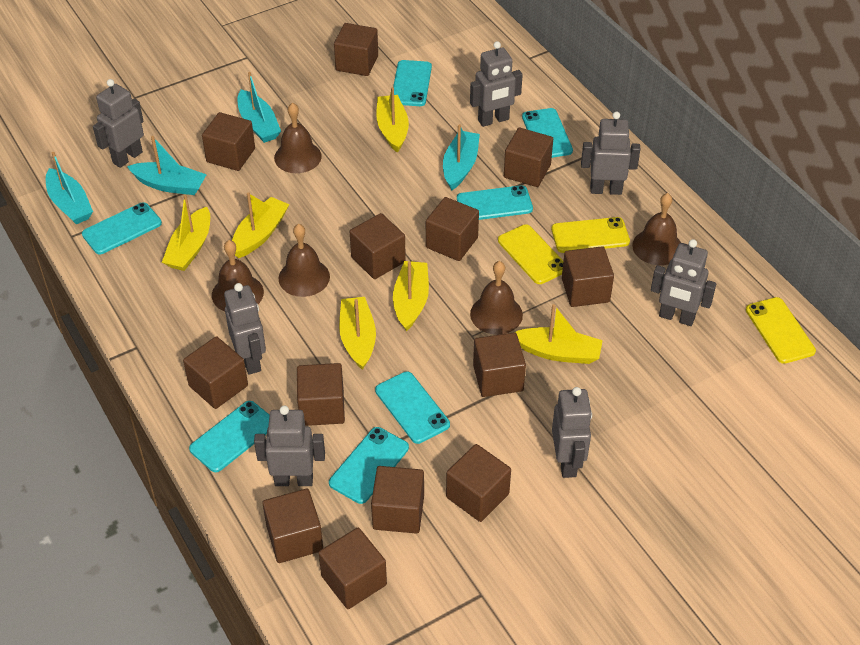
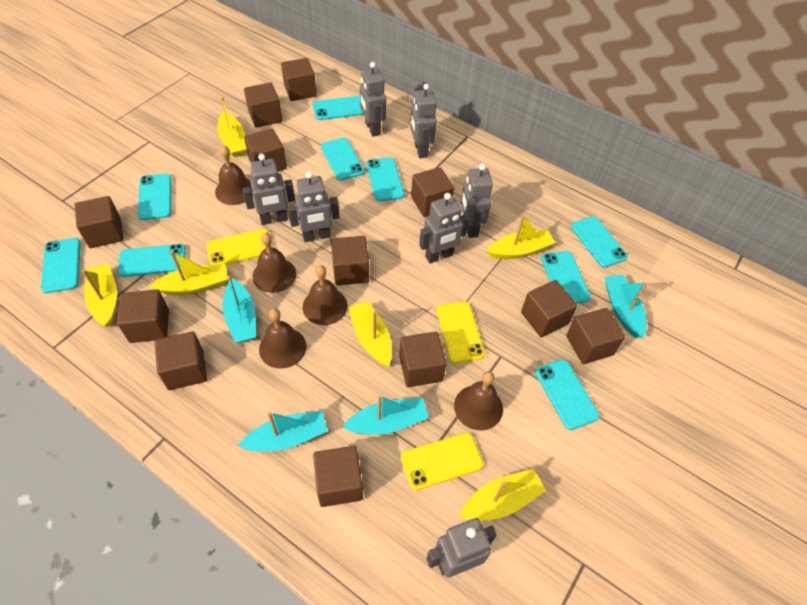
brown cube: 13 -> 12
turquoise phone: 7 -> 9

